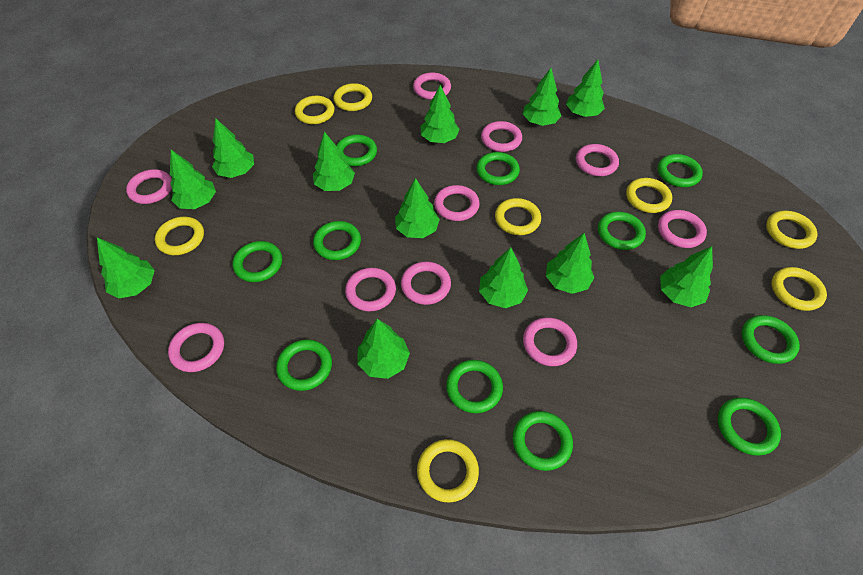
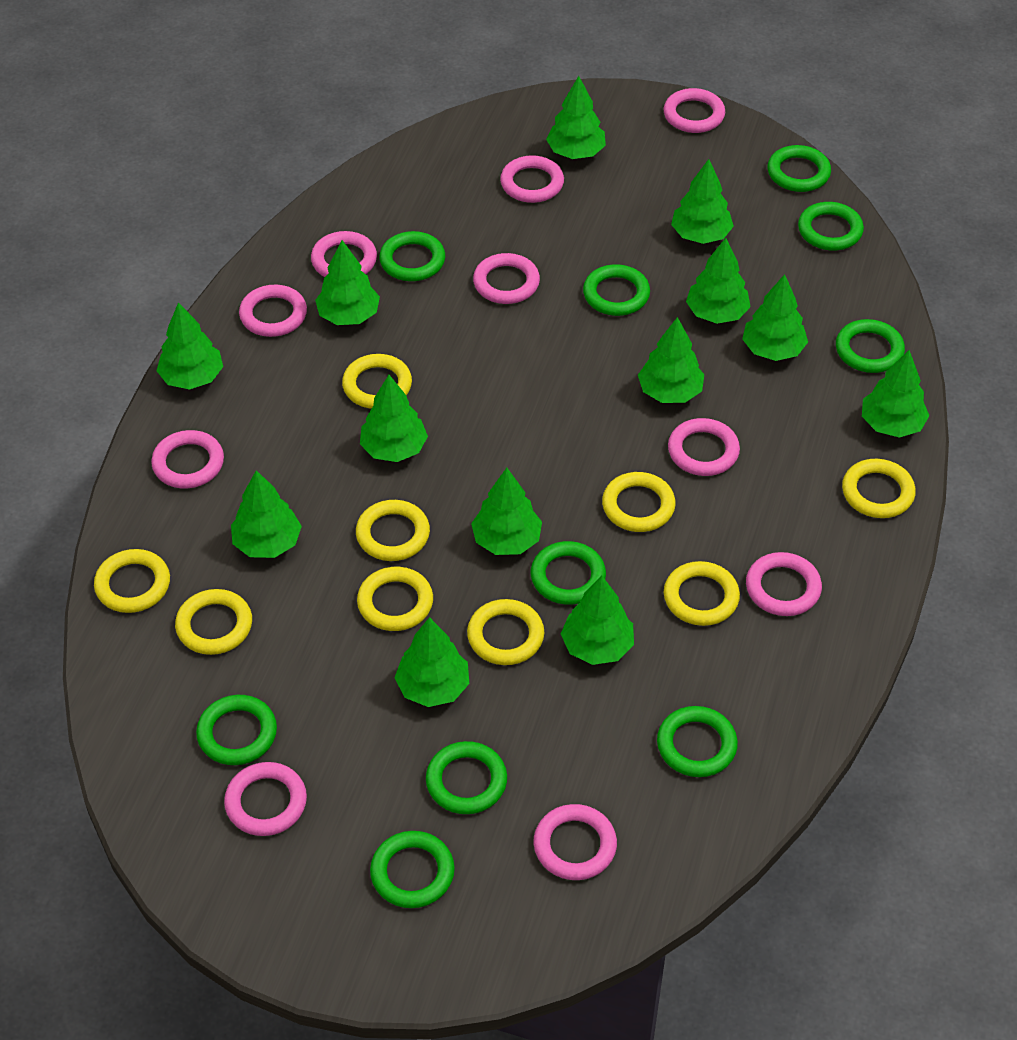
green ring: 11 -> 10
green tree: 12 -> 13
yellow ring: 8 -> 9

